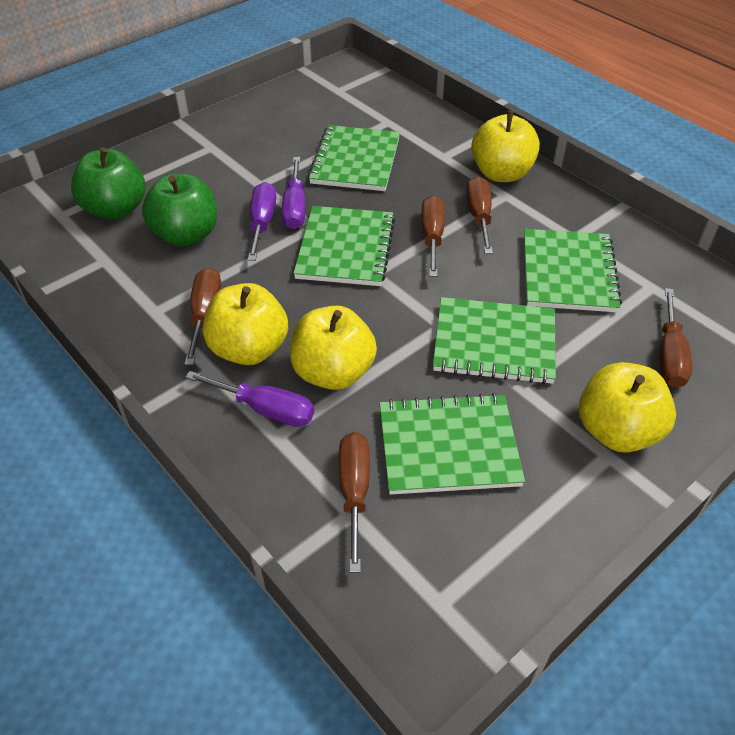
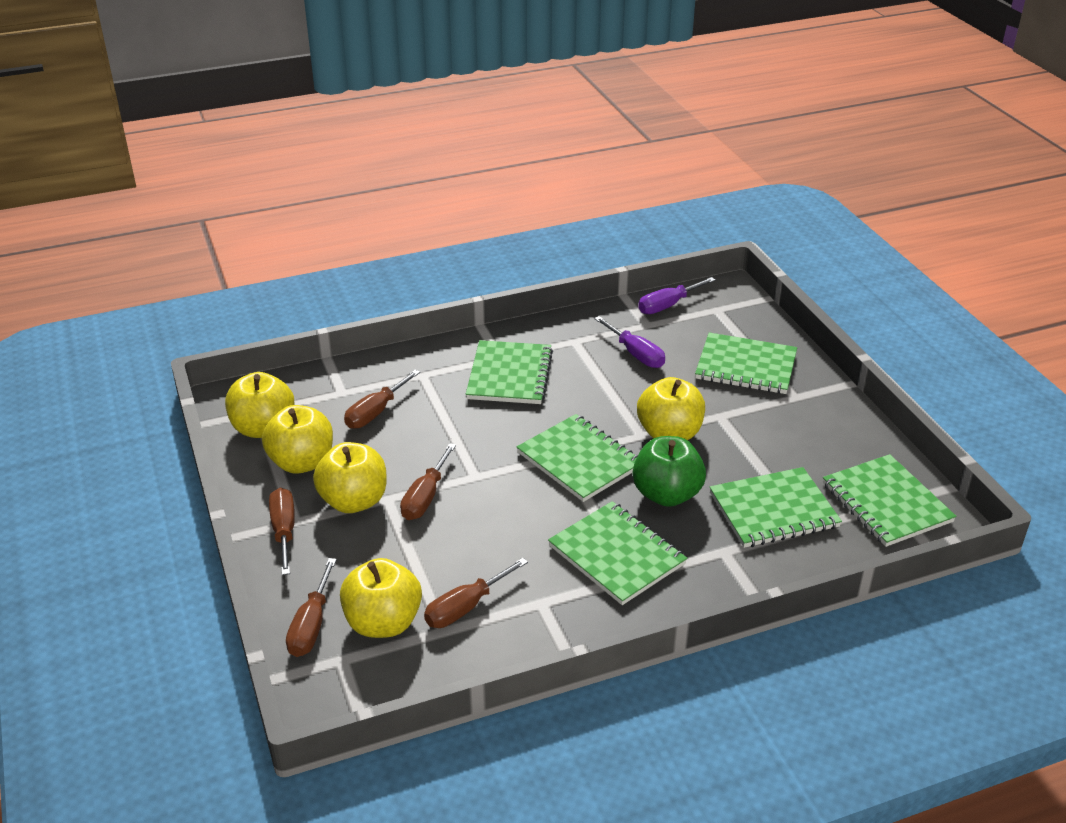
green apple: 2 -> 1
green notebook: 5 -> 6
purple screwdriver: 3 -> 2
yellow apple: 4 -> 5

